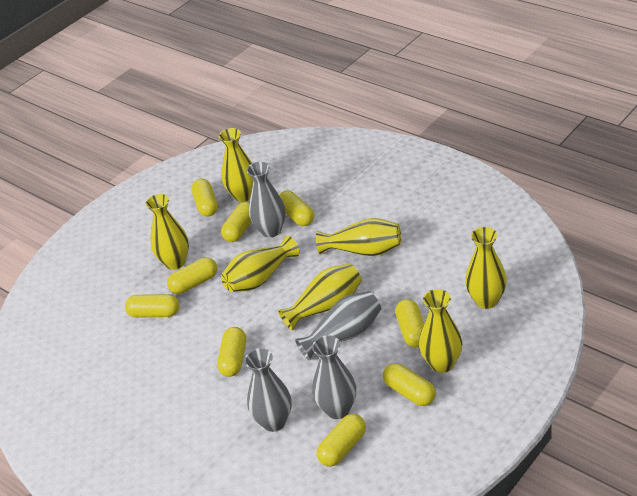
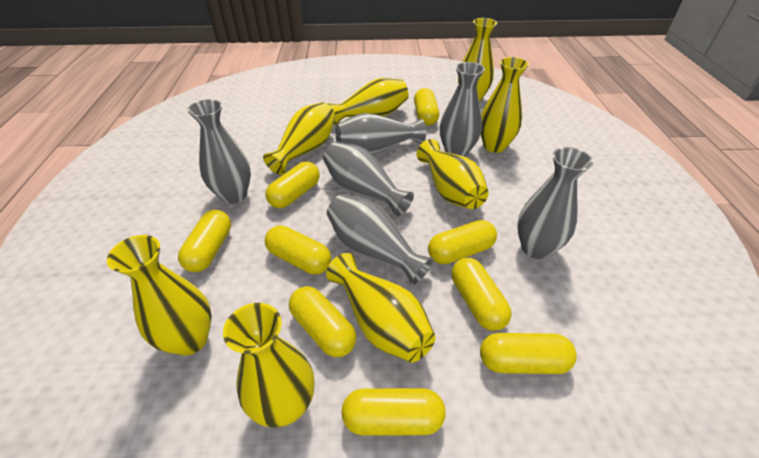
grey vase: 4 -> 6
yellow vase: 7 -> 8

